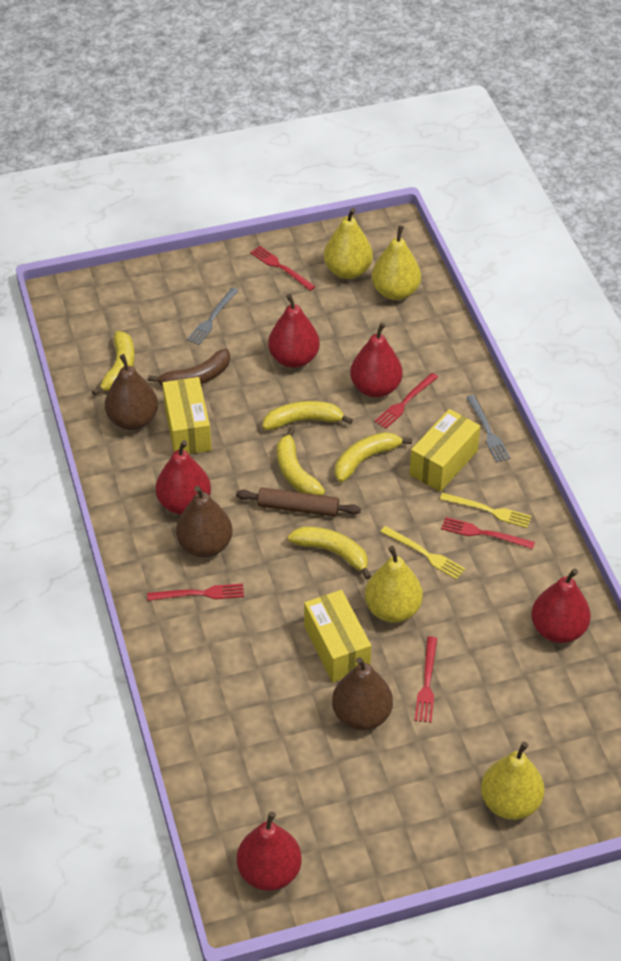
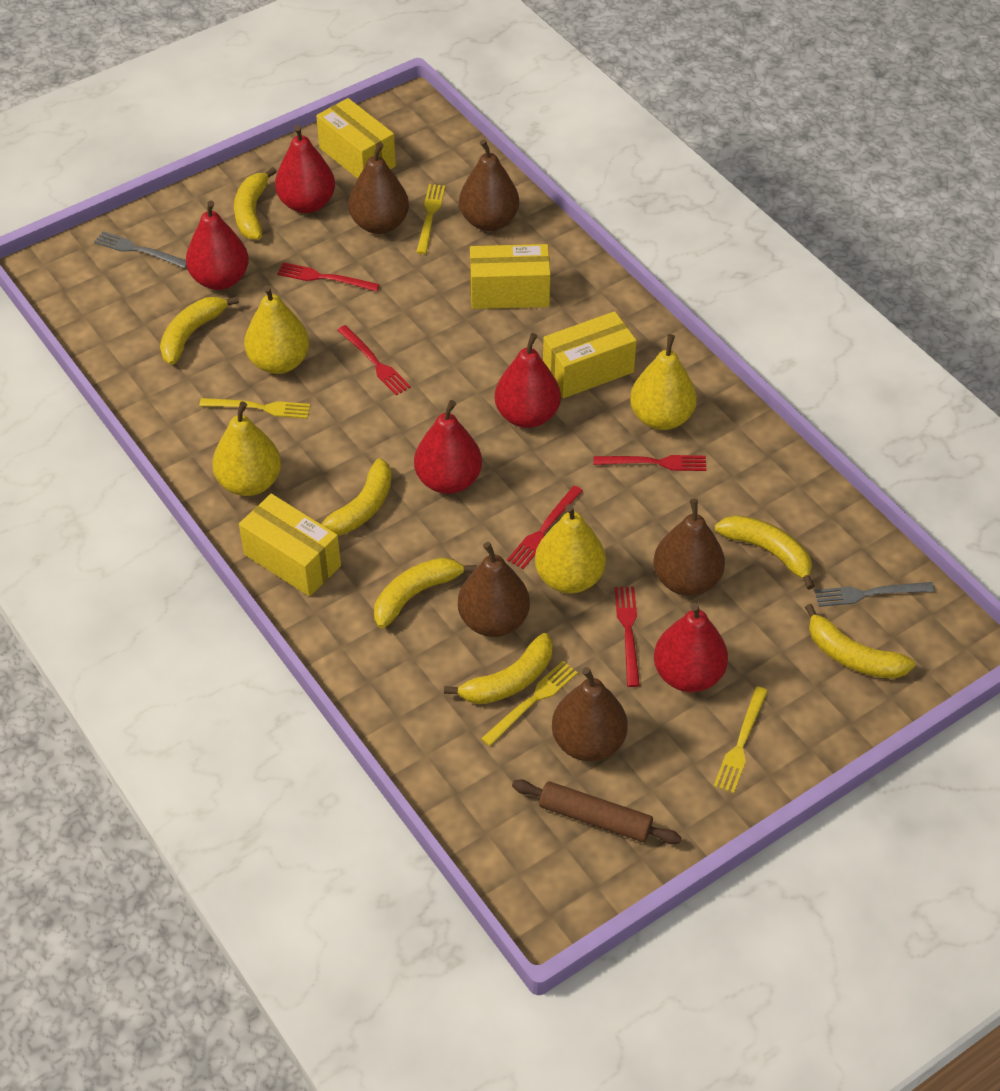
brown banana: 1 -> 0
brown pear: 3 -> 5
yellow banana: 5 -> 7
yellow box: 3 -> 4
yellow fork: 2 -> 4

